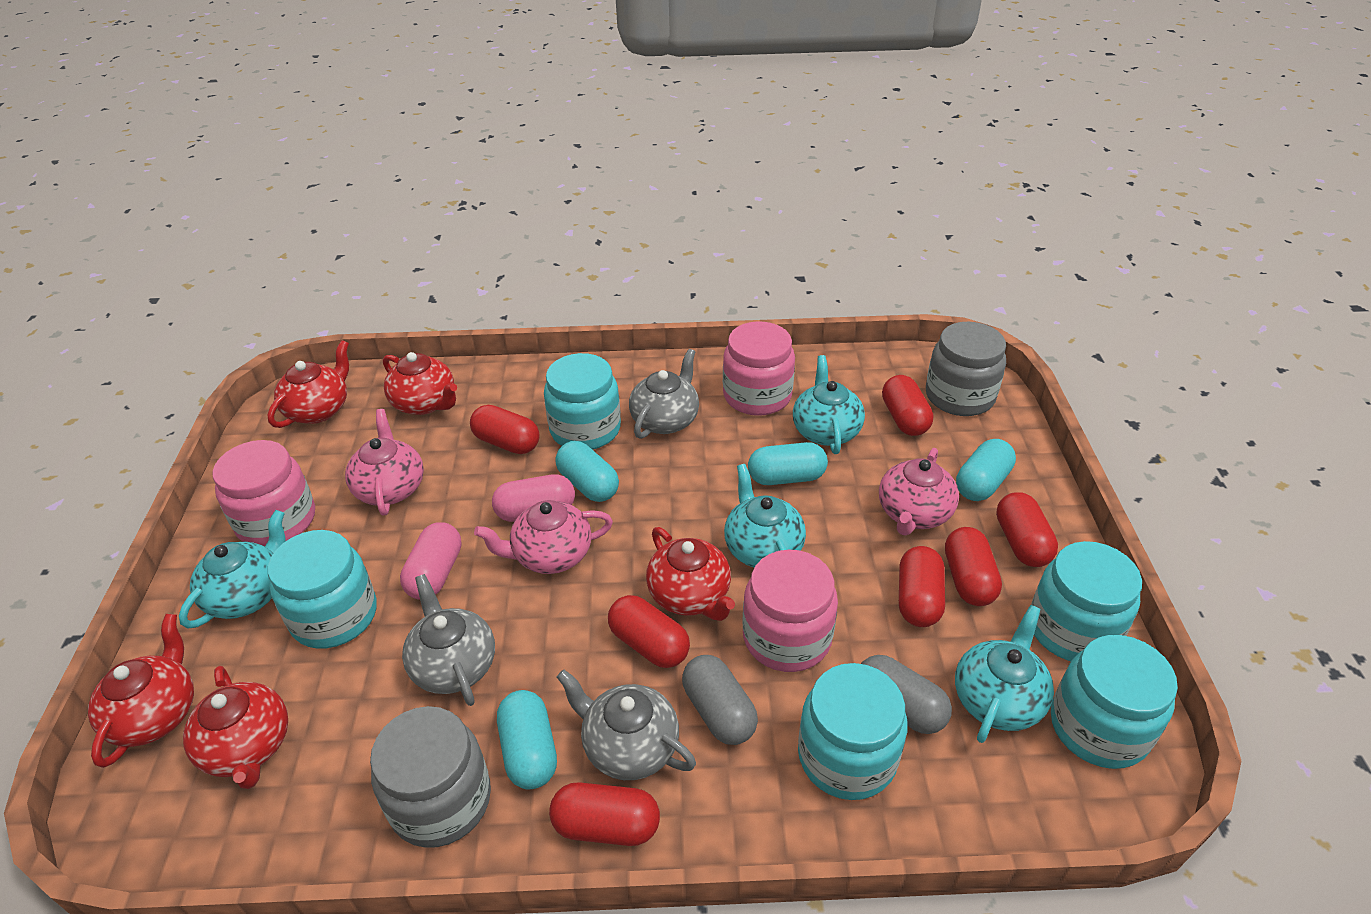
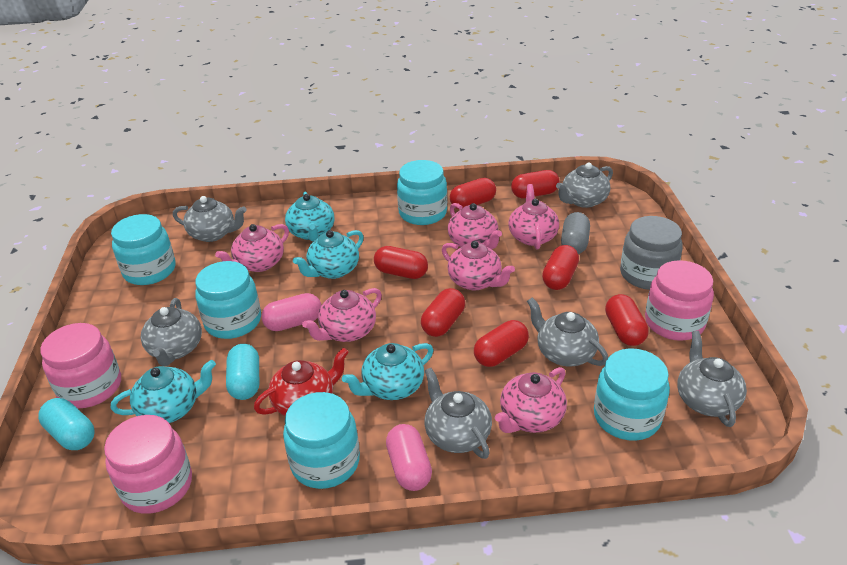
grey capsule: 2 -> 1
grey jar: 2 -> 1
grey teapot: 3 -> 6
pink teapot: 3 -> 6
red teapot: 5 -> 1
turquoise capsule: 4 -> 2

